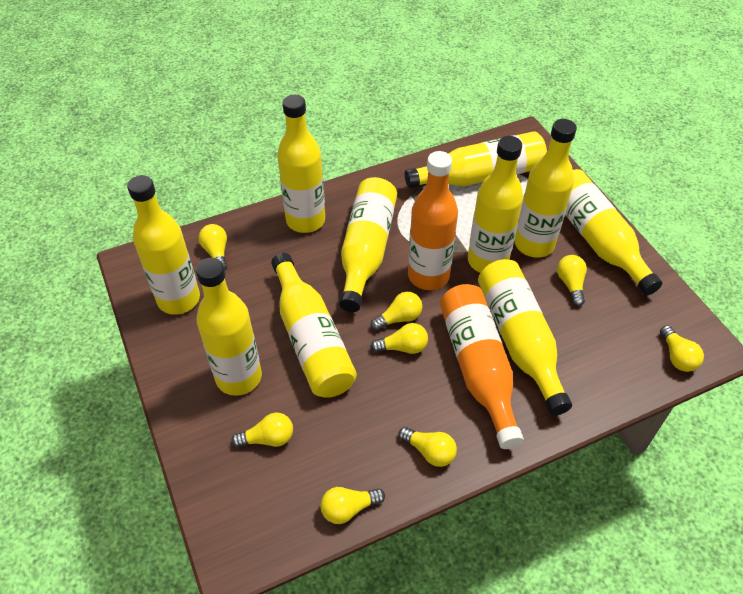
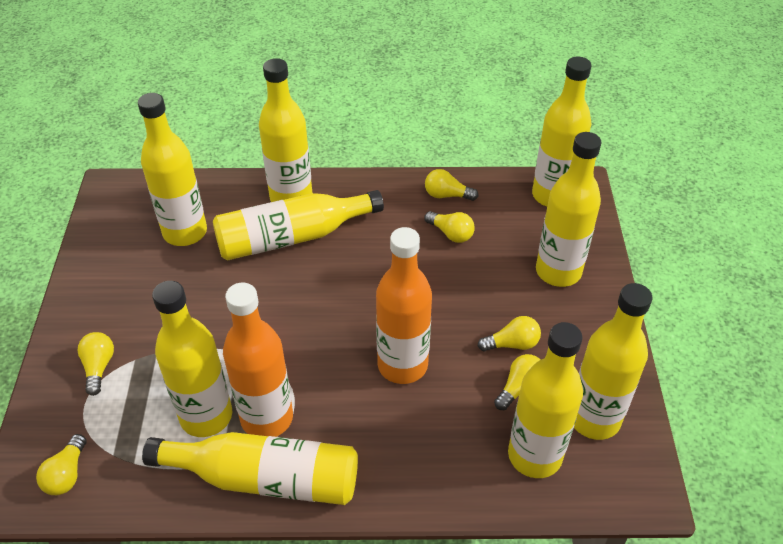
yellow bottle: 10 -> 9
yellow light bulb: 8 -> 6

